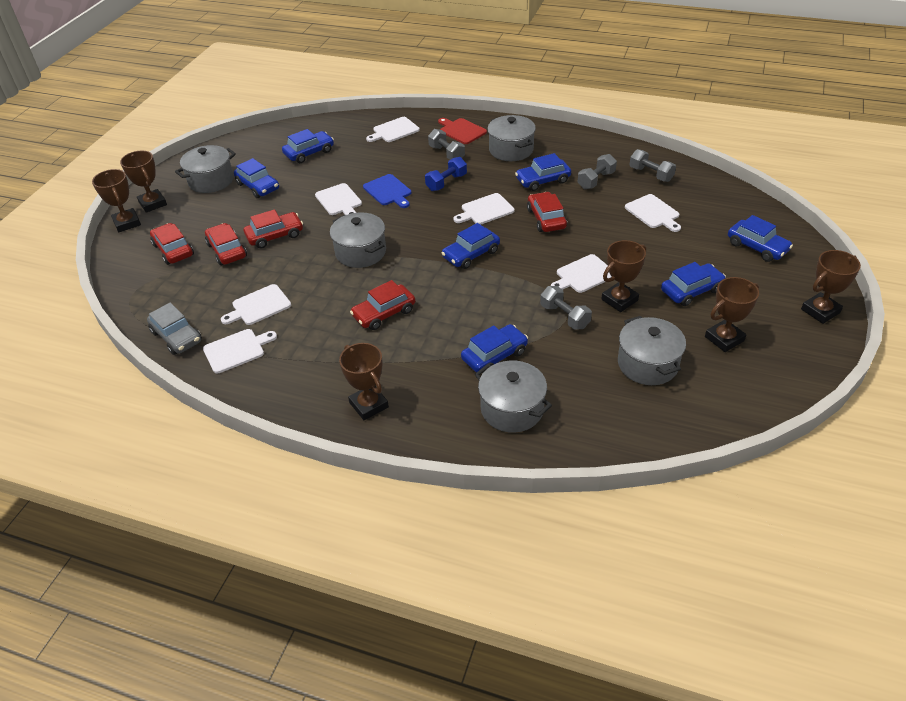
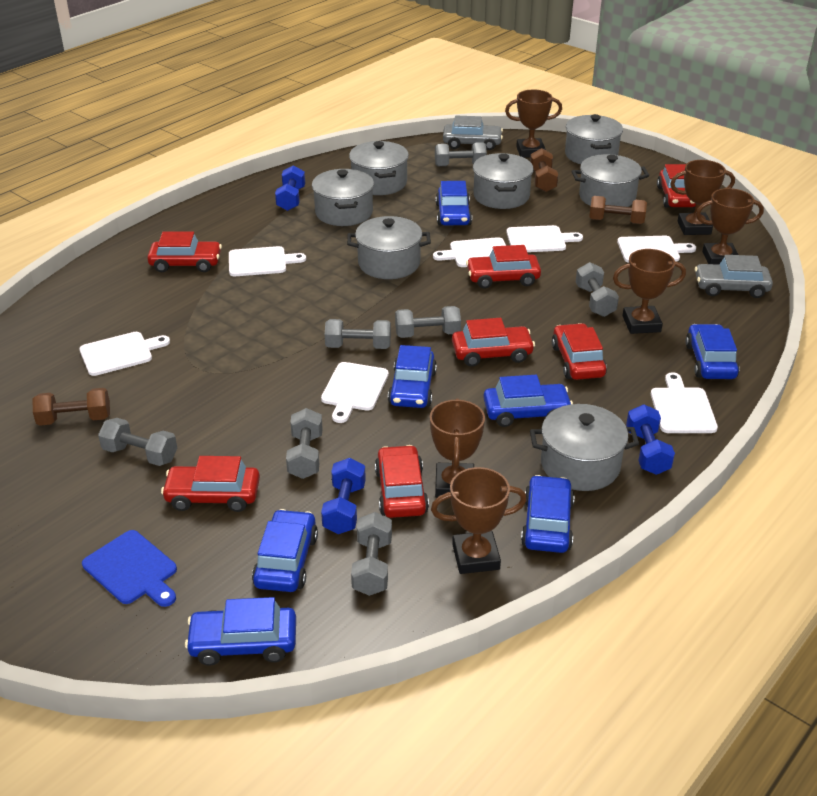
blue dumbbell: 1 -> 3
brown dumbbell: 0 -> 3
grey car: 1 -> 2
grey dumbbell: 4 -> 7
grey pot: 5 -> 7
red car: 5 -> 7
red cutting board: 1 -> 0

